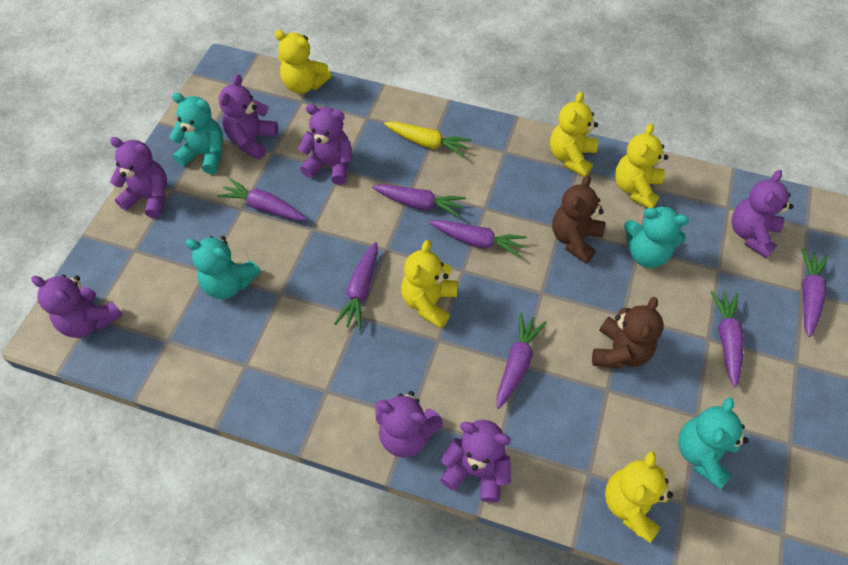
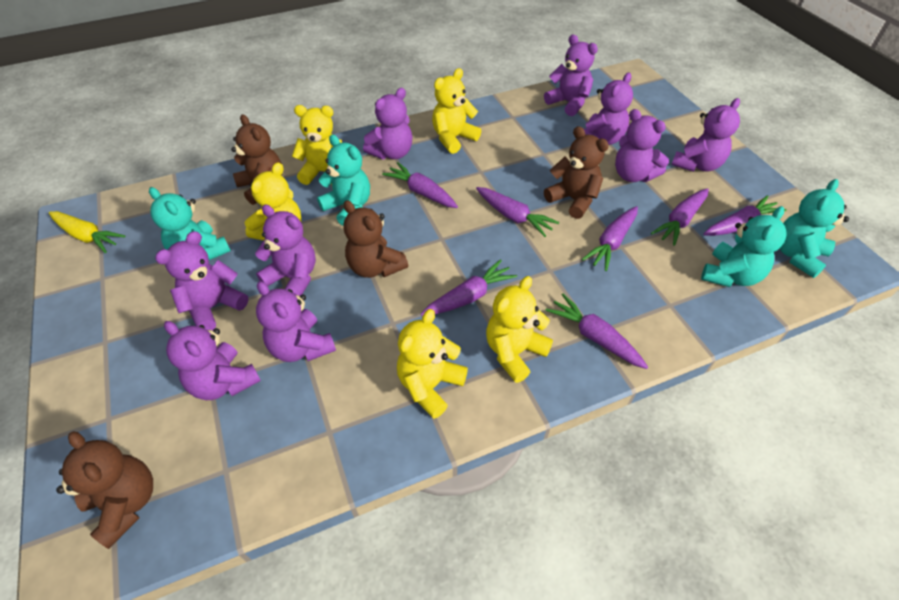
brown teddy bear: 2 -> 4
purple teddy bear: 7 -> 9

